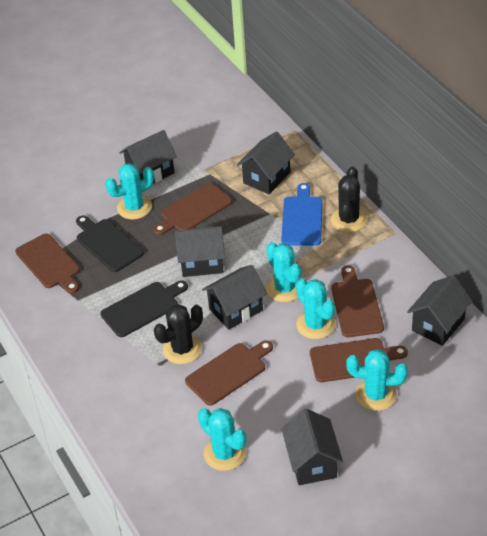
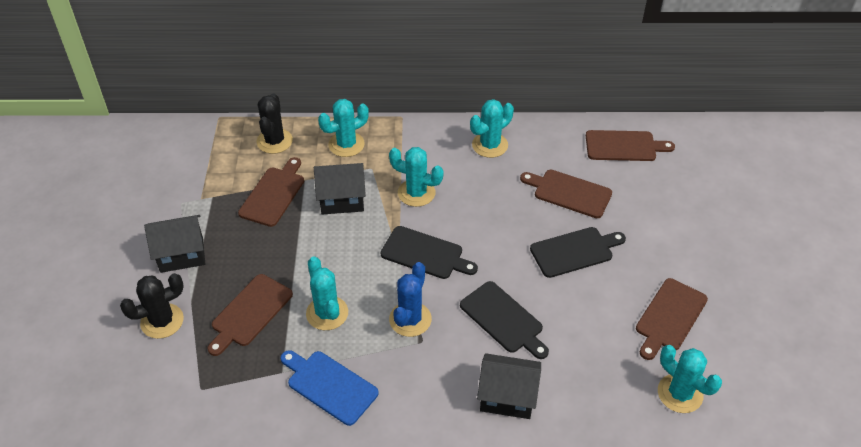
black cutting board: 2 -> 3
black house: 6 -> 3
blue cactus: 0 -> 1

